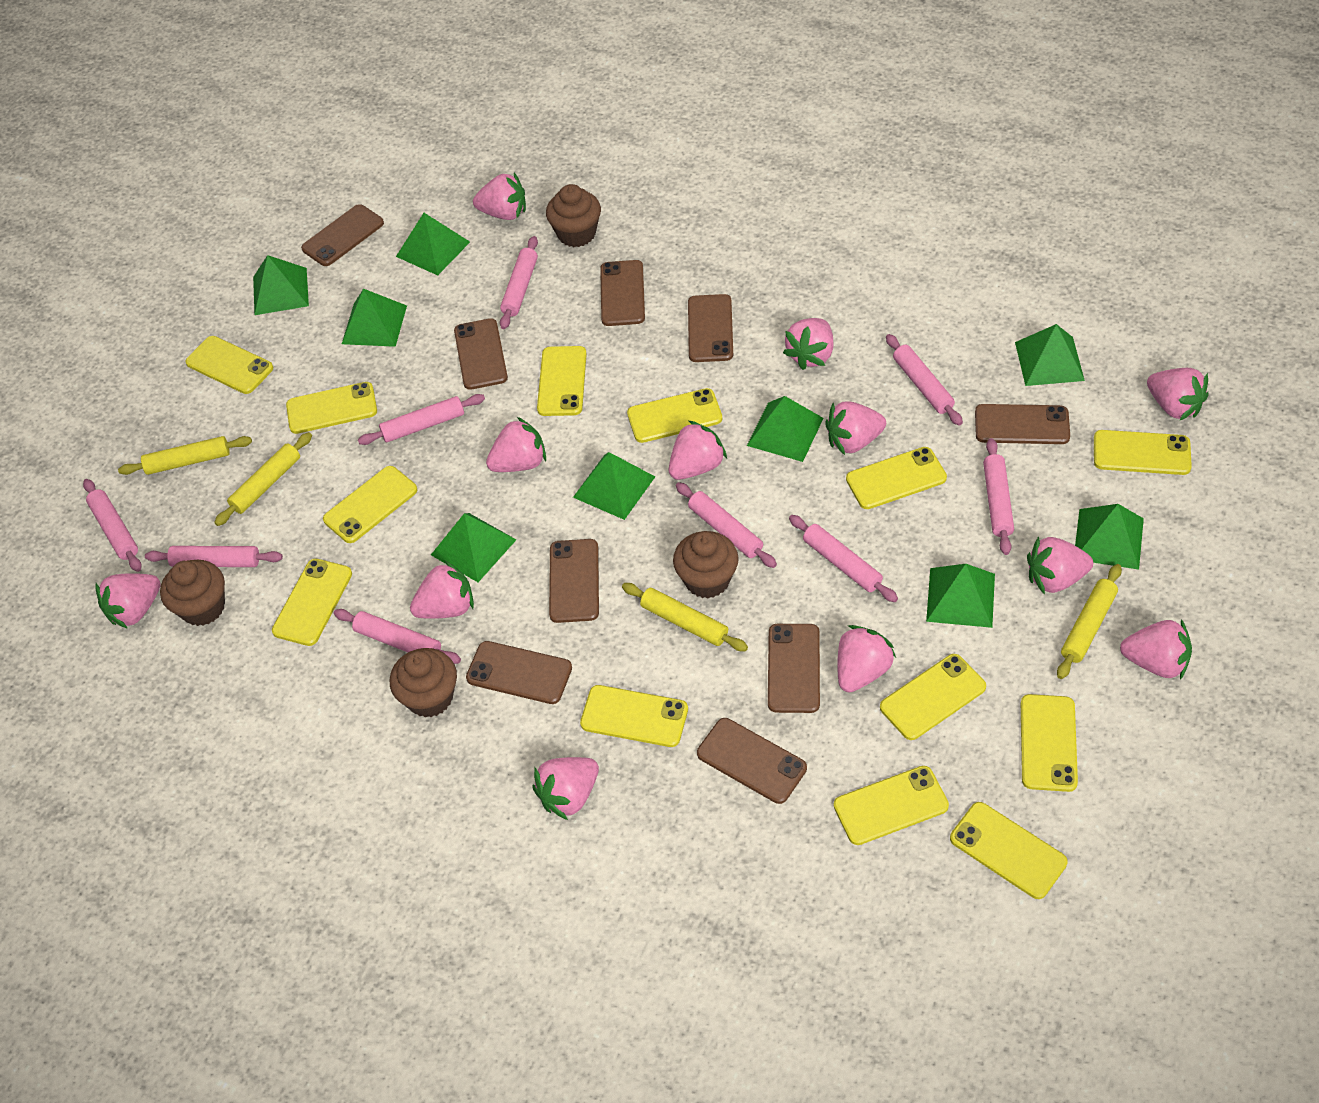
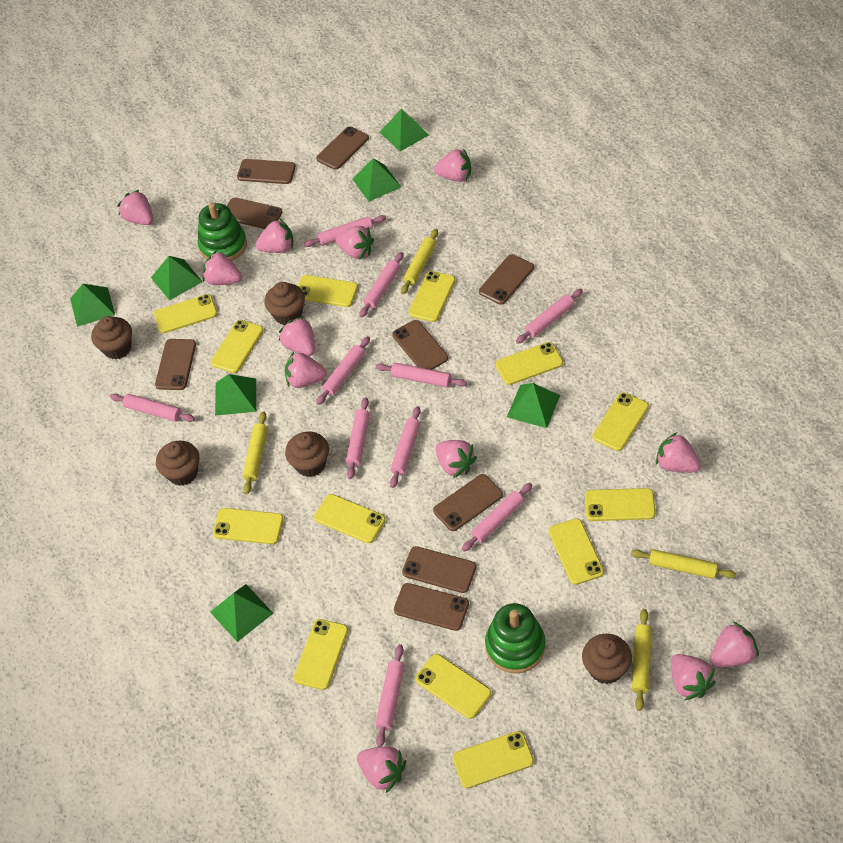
brown cupcake: 4 -> 5
green pyramid: 9 -> 7
green stacking toy: 0 -> 2
pink rolling pin: 9 -> 10

